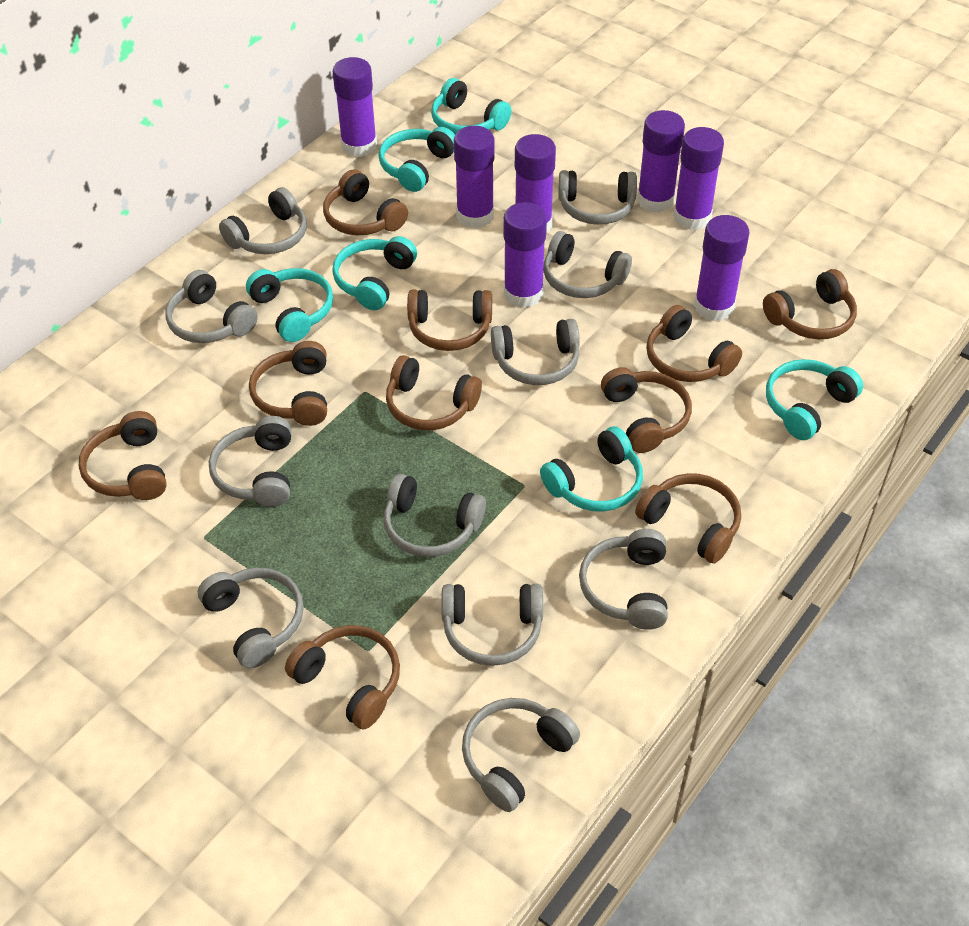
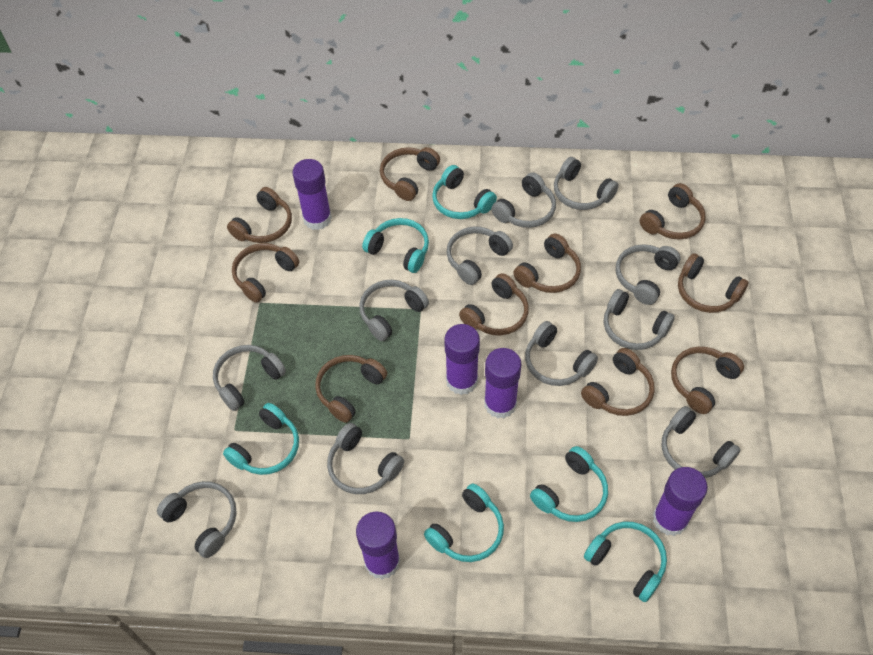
purple glue stick: 7 -> 5

